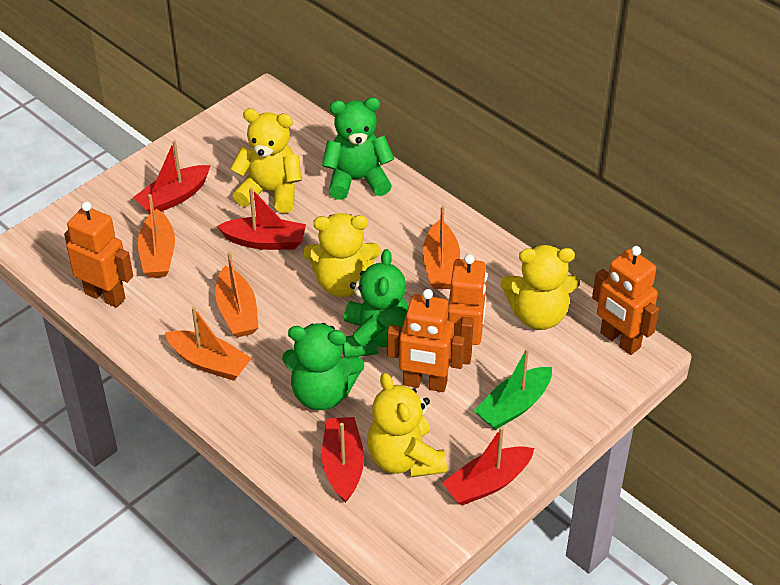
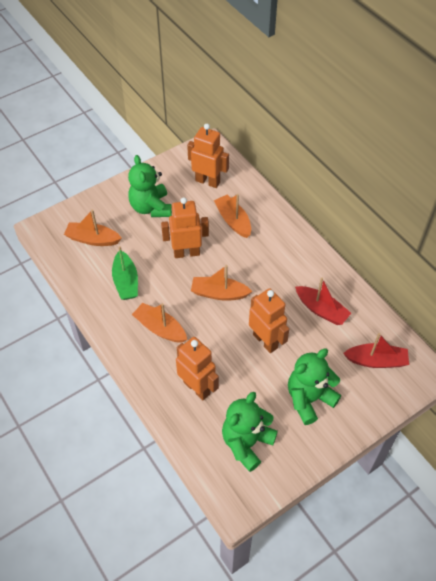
red boat: 4 -> 2
yellow teddy bear: 4 -> 0

